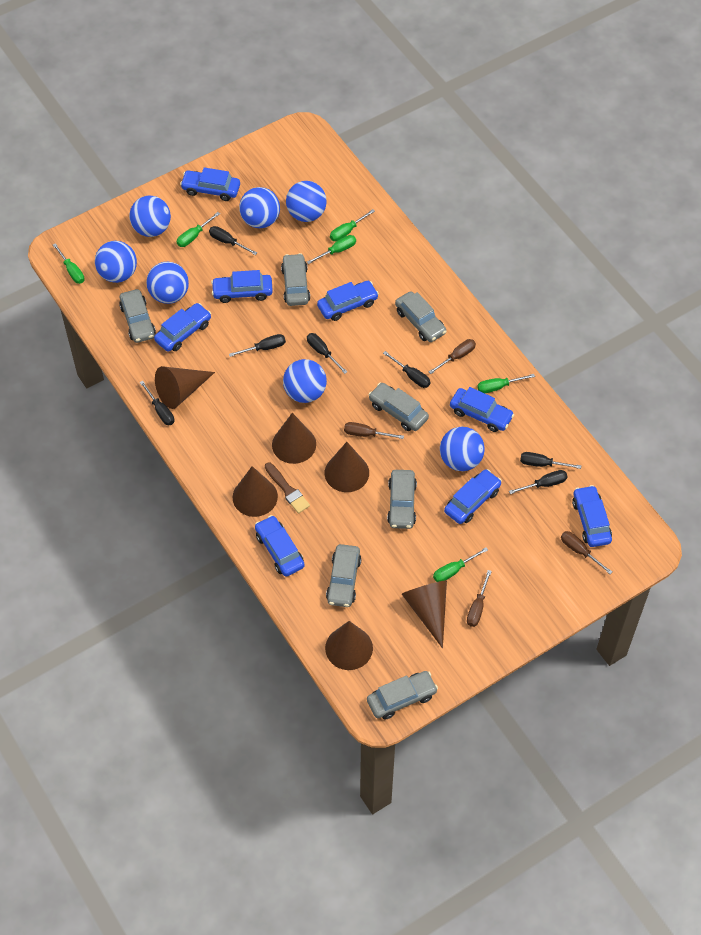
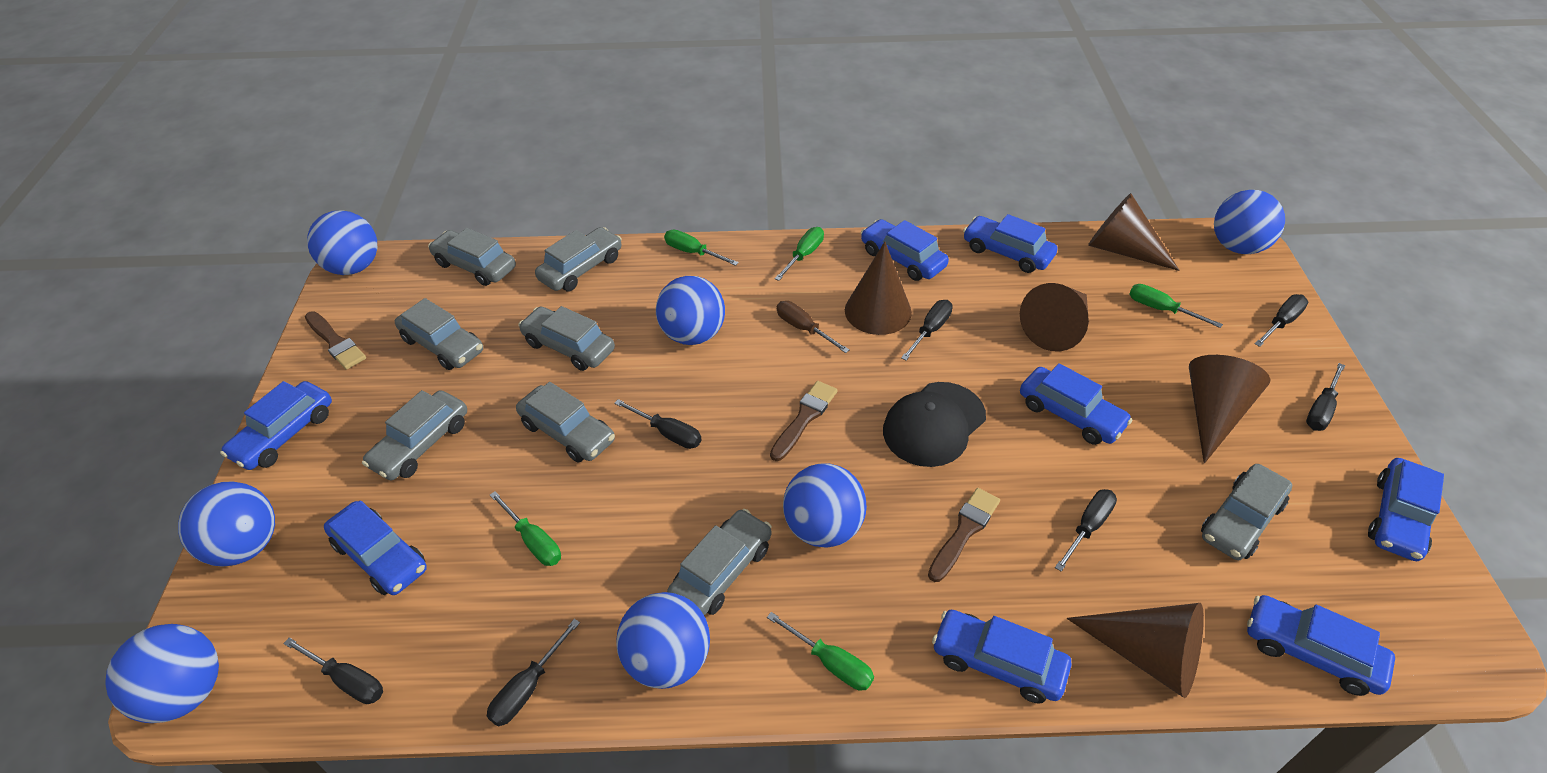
black cap: 0 -> 1
brown brush: 1 -> 3
brown cone: 6 -> 5
brown screwdriver: 4 -> 1
green screwdriver: 6 -> 5
grey car: 7 -> 8

